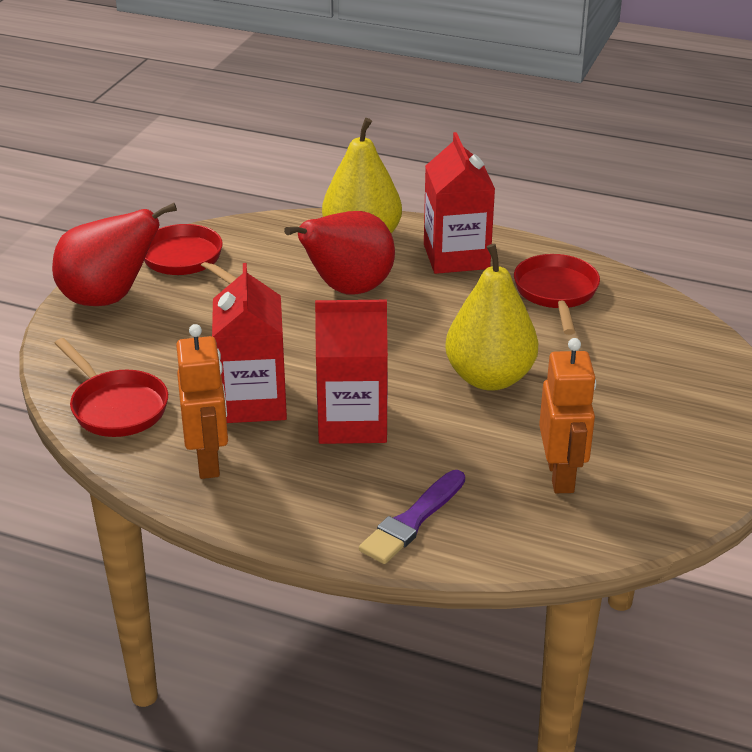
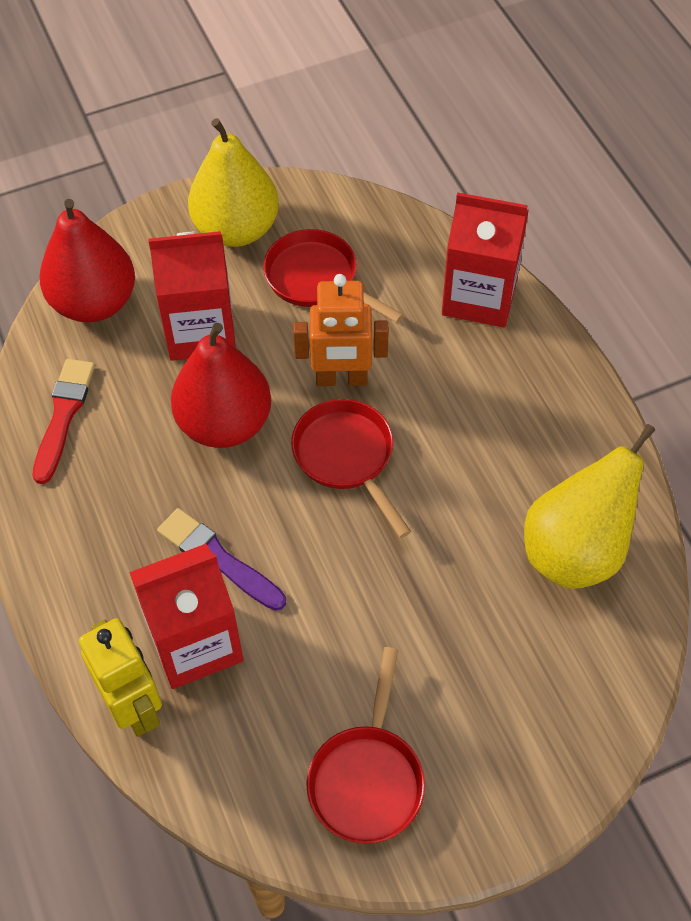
orange robot: 2 -> 1
red brush: 0 -> 1
yellow robot: 0 -> 1

